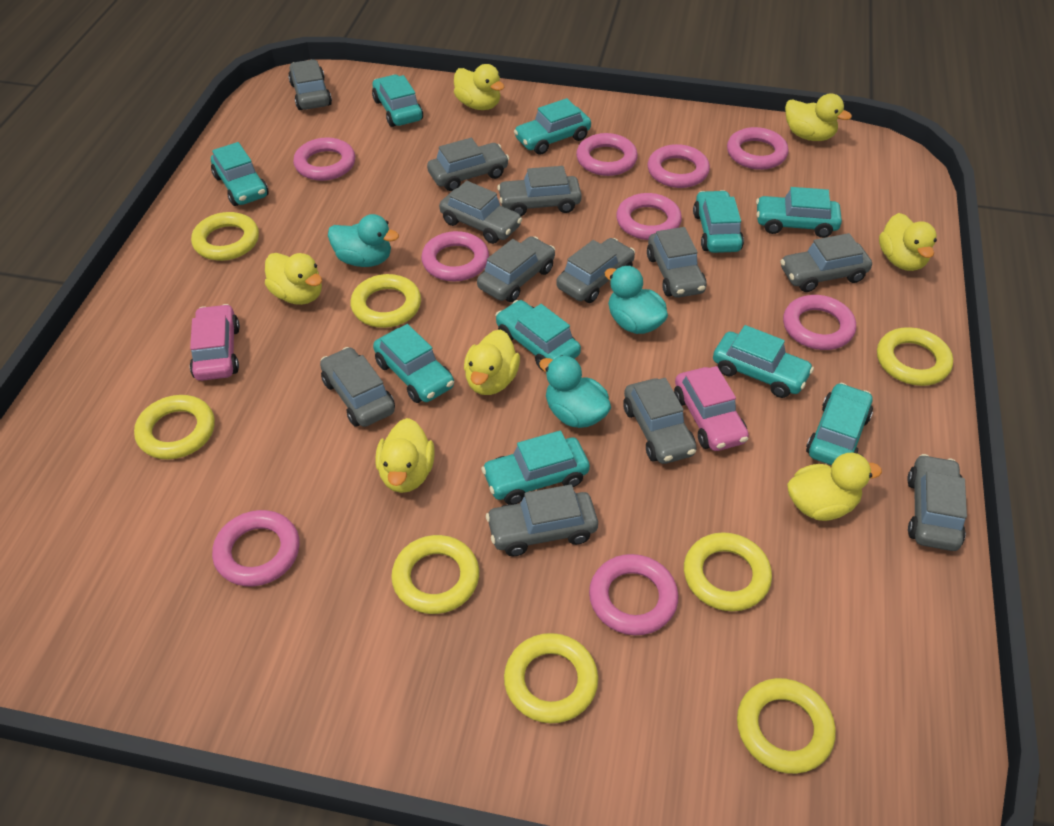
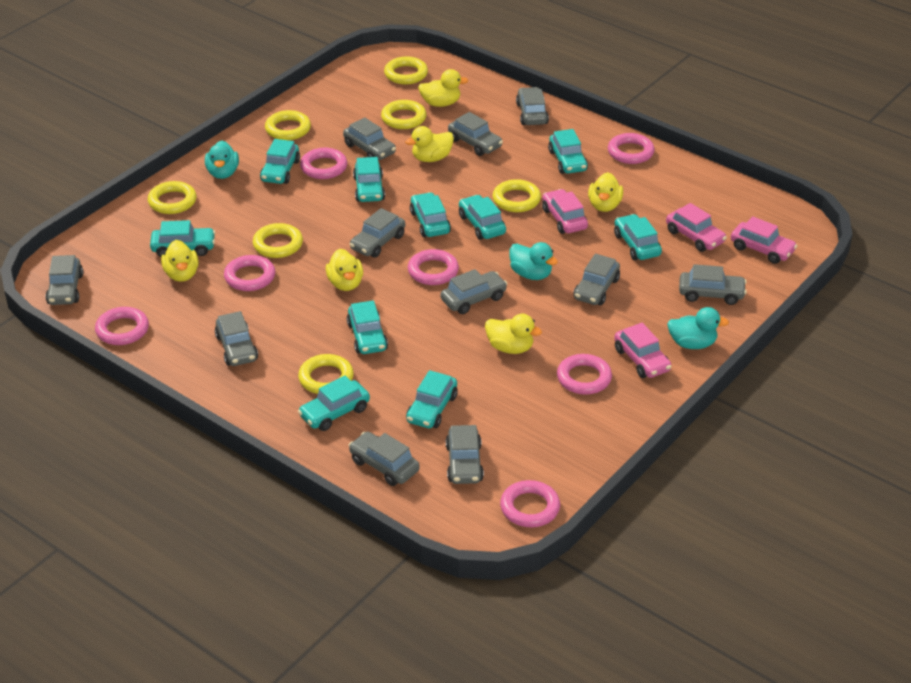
grey car: 12 -> 11
pink car: 2 -> 4
pink ring: 9 -> 7
yellow duck: 7 -> 6
yellow ring: 8 -> 7

